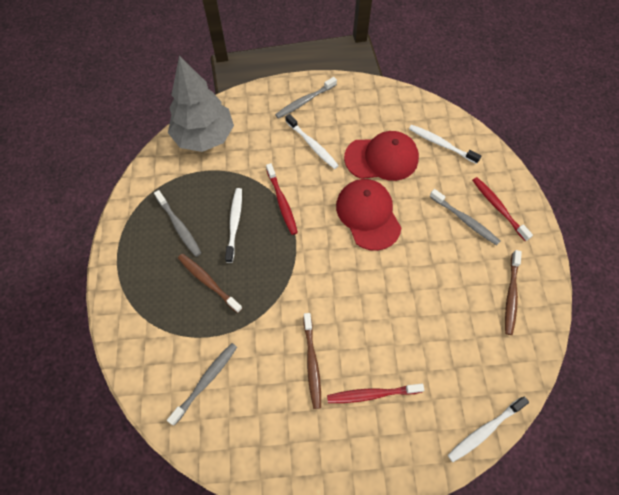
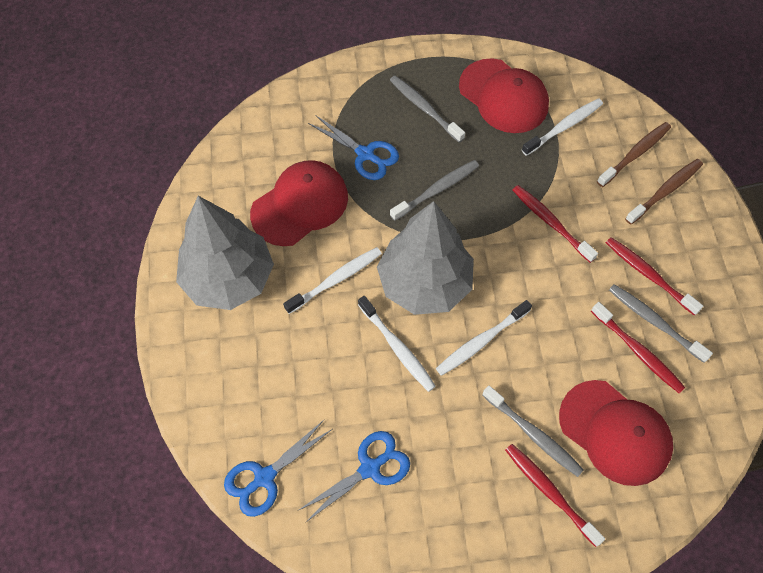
blue scissors: 0 -> 3
brown toothbrush: 3 -> 2
grey tree: 1 -> 2
red cap: 2 -> 3
red toothbrush: 3 -> 4

